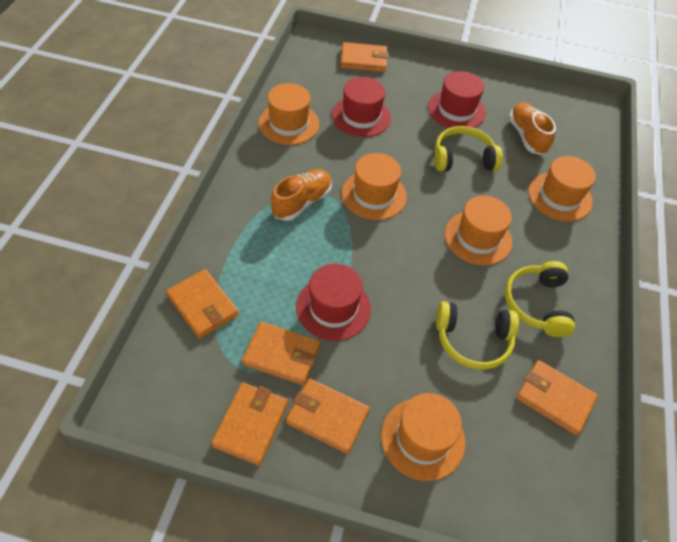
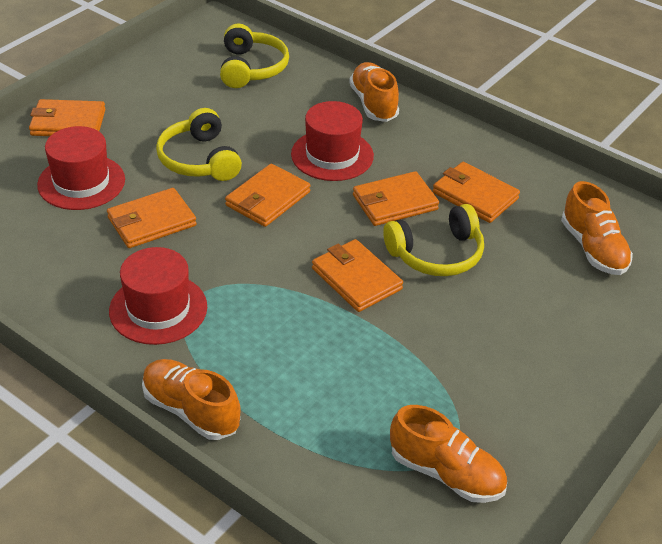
orange hat: 5 -> 0
orange shoe: 2 -> 4

